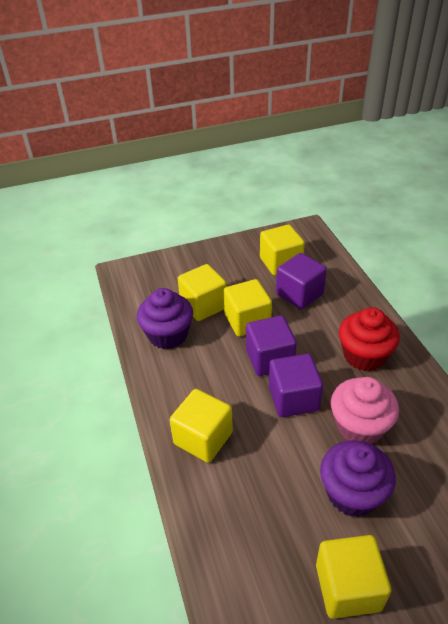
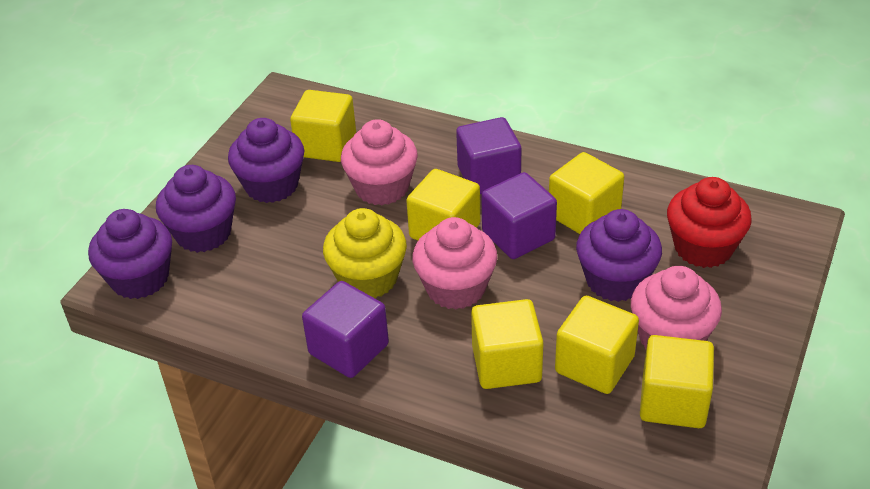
pink cupcake: 1 -> 3
purple cupcake: 2 -> 4
yellow cube: 5 -> 6
yellow cupcake: 0 -> 1

